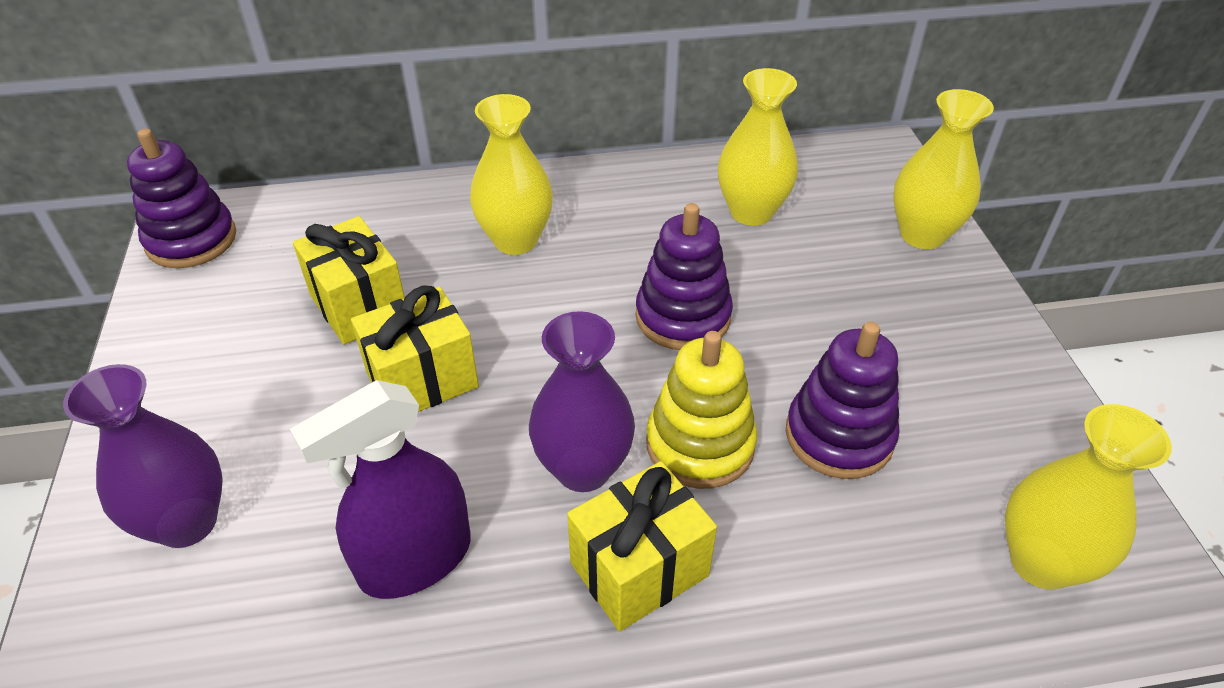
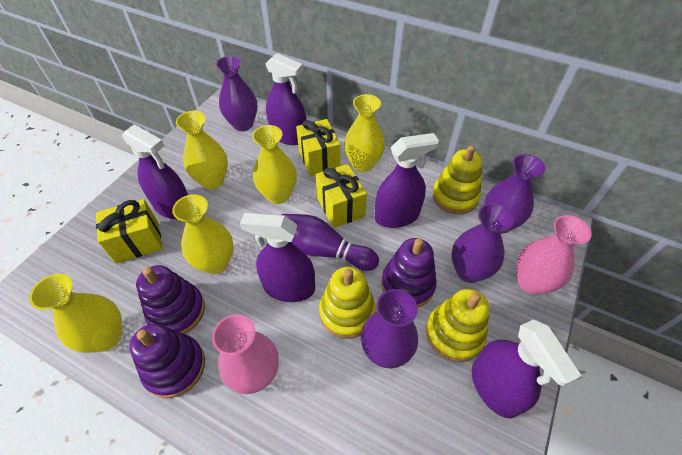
pink vase: 0 -> 2
purple bowling pin: 0 -> 1
purple spray bottle: 1 -> 5
purple vase: 2 -> 4
yellow stacking toy: 1 -> 3
yellow vase: 4 -> 5

